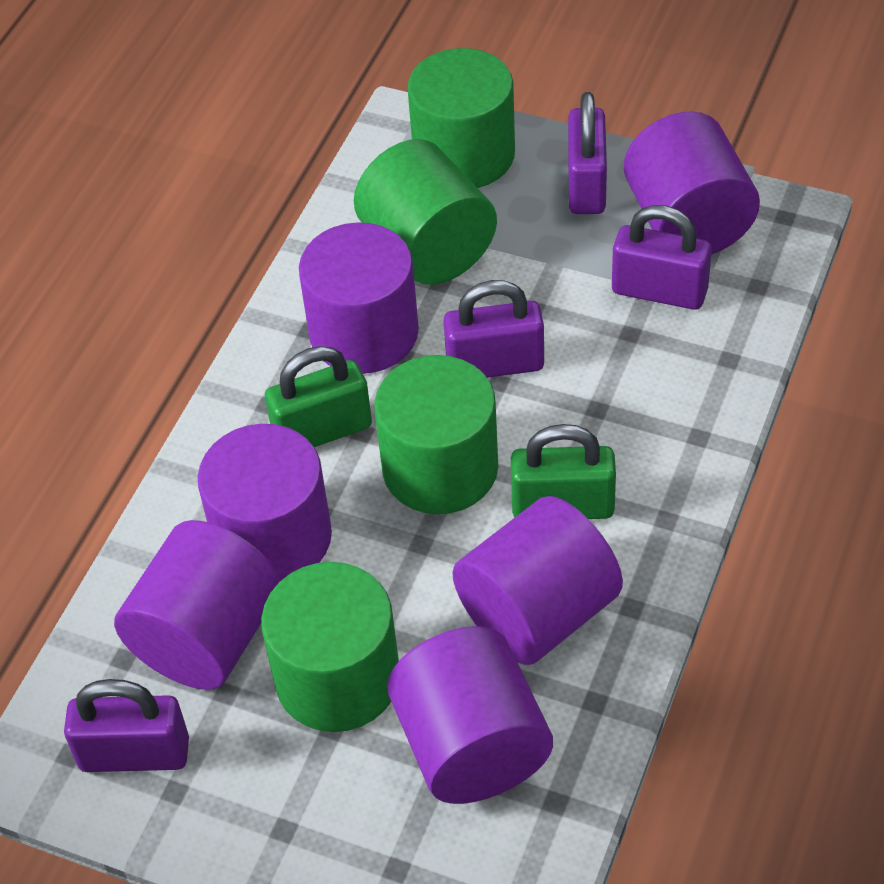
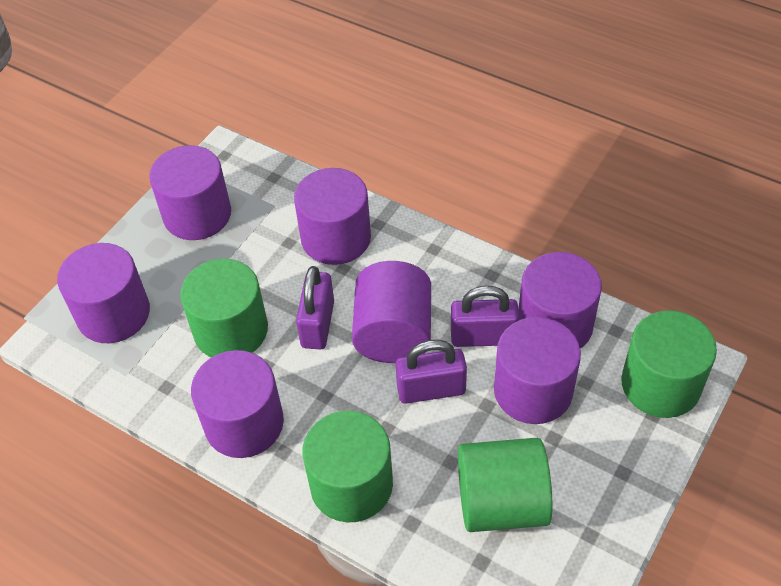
green padlock: 2 -> 0
purple cylinder: 6 -> 7
purple padlock: 4 -> 3

